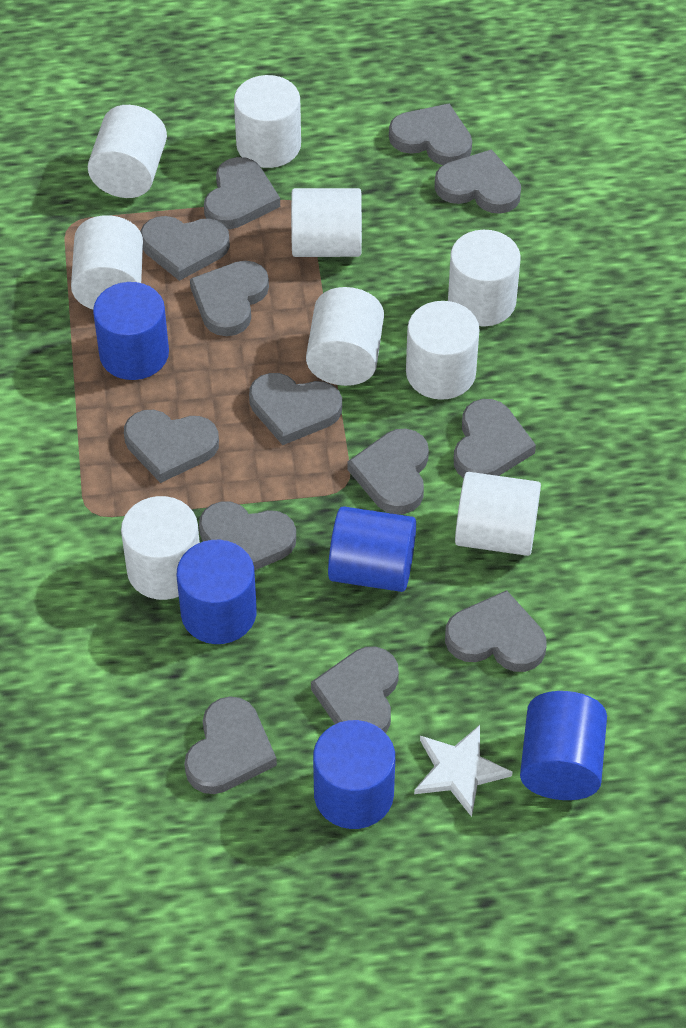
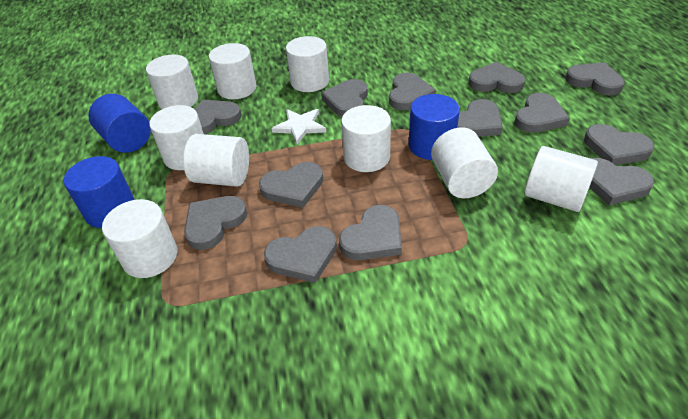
blue cylinder: 5 -> 3

